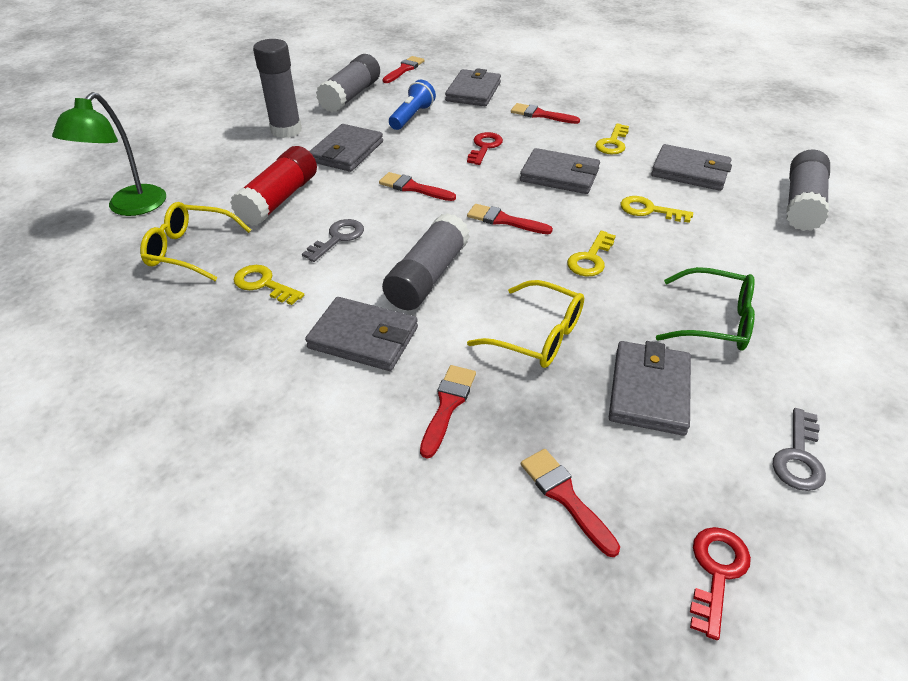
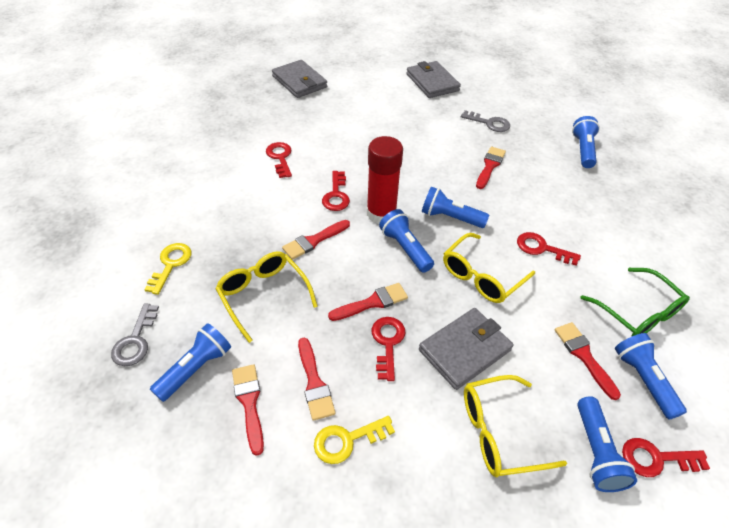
blue flashlight: 1 -> 6
green lamp: 1 -> 0
grey glue stick: 4 -> 0
grey wallet: 6 -> 3
red key: 2 -> 5
yellow glasses: 2 -> 3
yellow key: 4 -> 2

